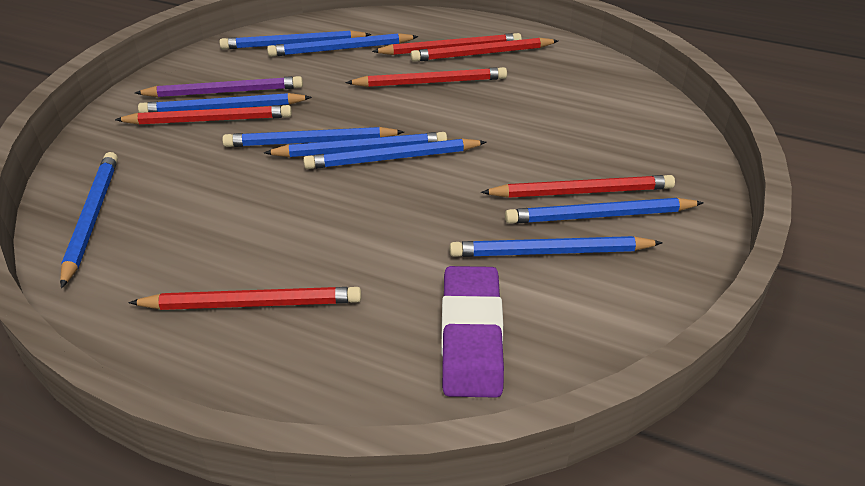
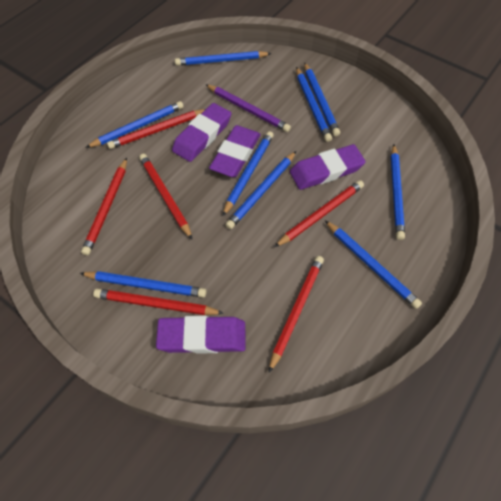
purple eraser: 1 -> 4

